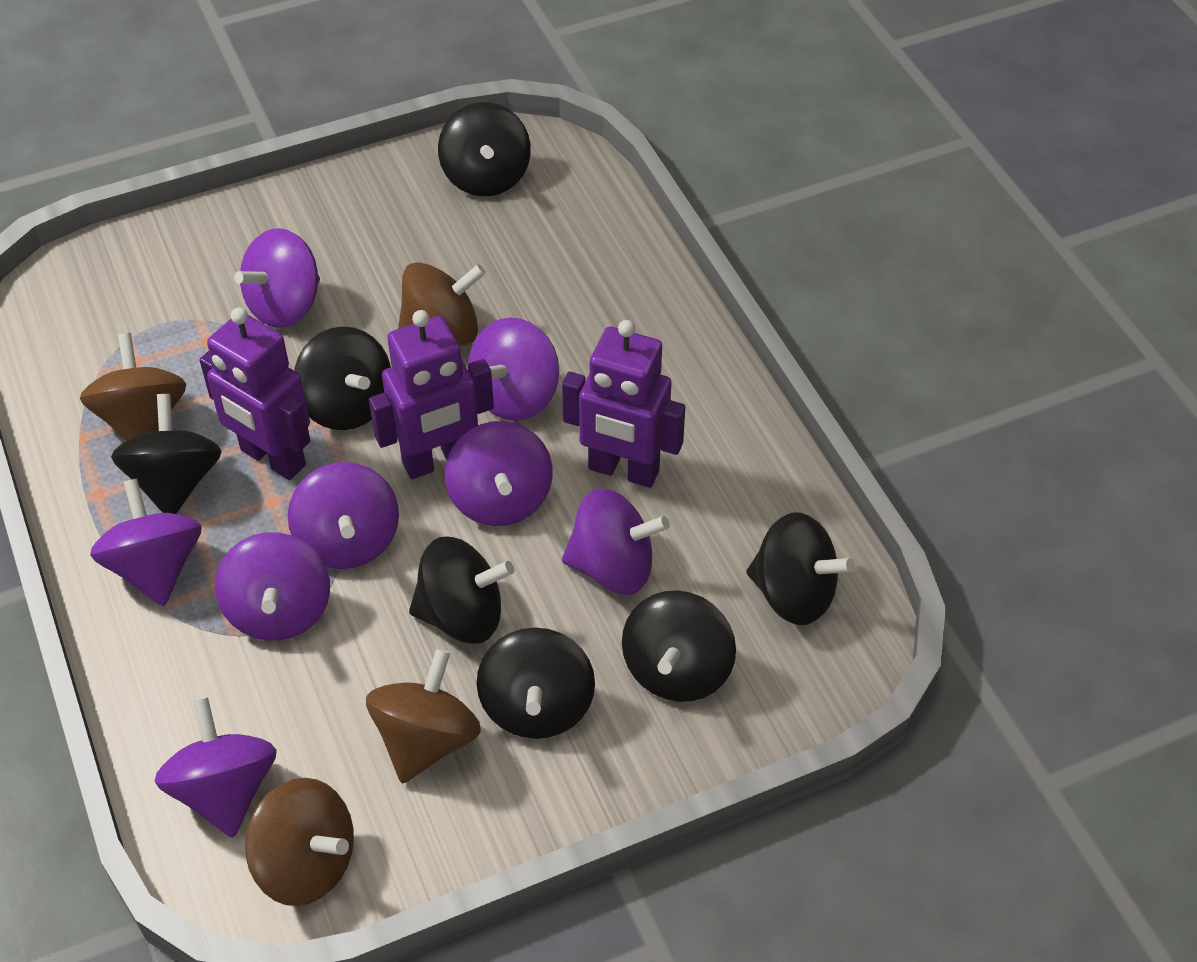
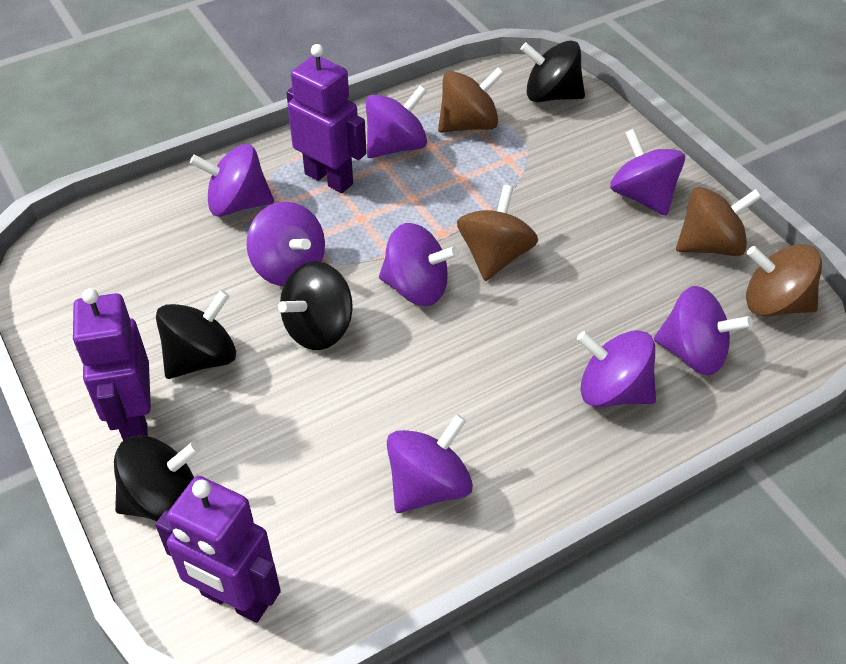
black spinning top: 7 -> 4

